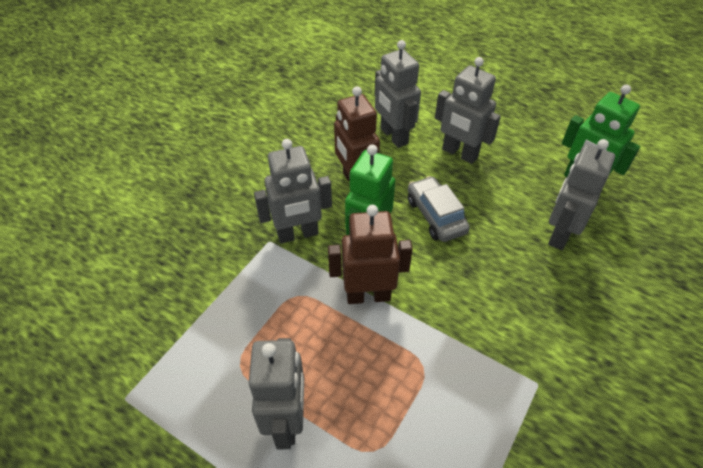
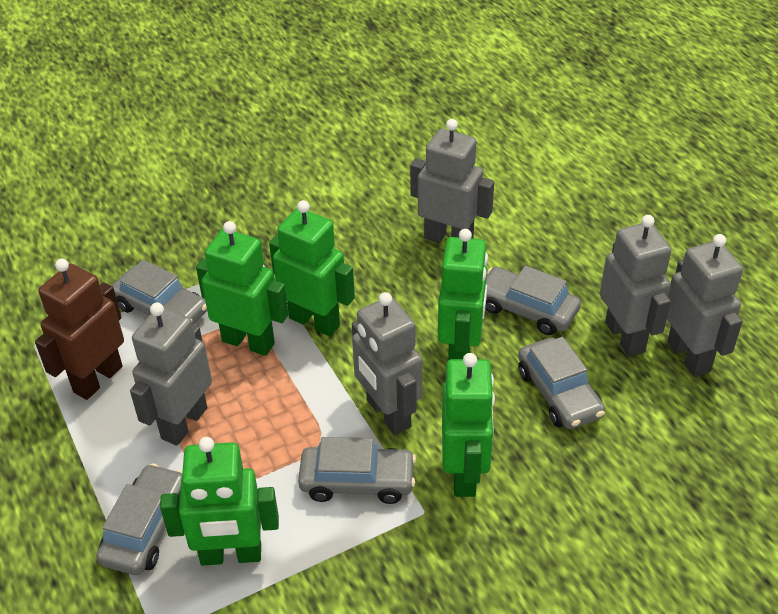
brown robot: 2 -> 1
green robot: 2 -> 5
grey car: 1 -> 5

